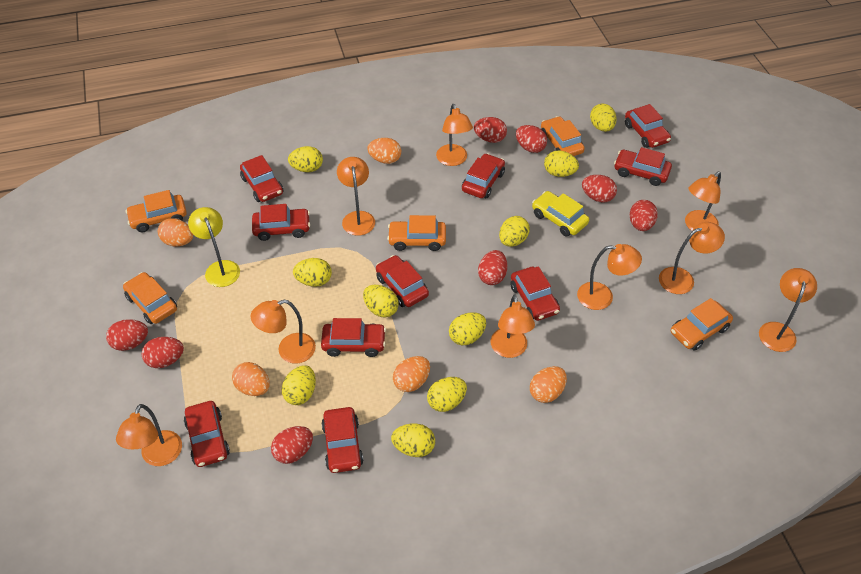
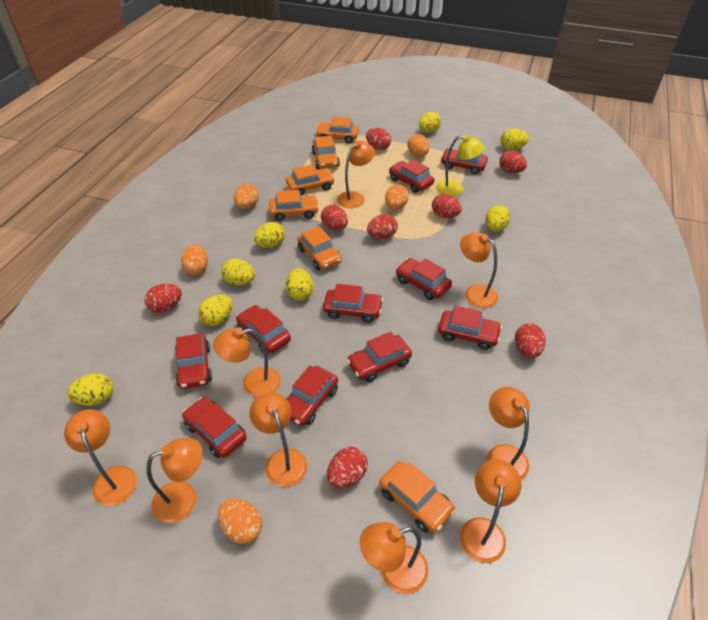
orange car: 5 -> 6
yellow car: 1 -> 0
yellow egg: 10 -> 8

